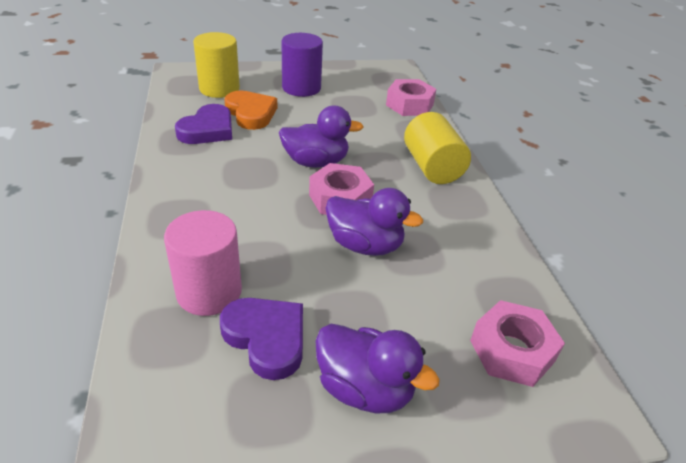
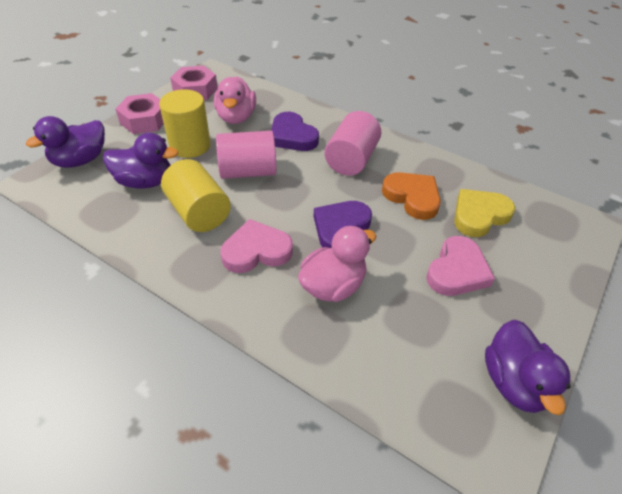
pink cylinder: 1 -> 2
pink duck: 0 -> 2
pink heart: 0 -> 2
pink nut: 3 -> 2
purple cylinder: 1 -> 0
yellow heart: 0 -> 1

